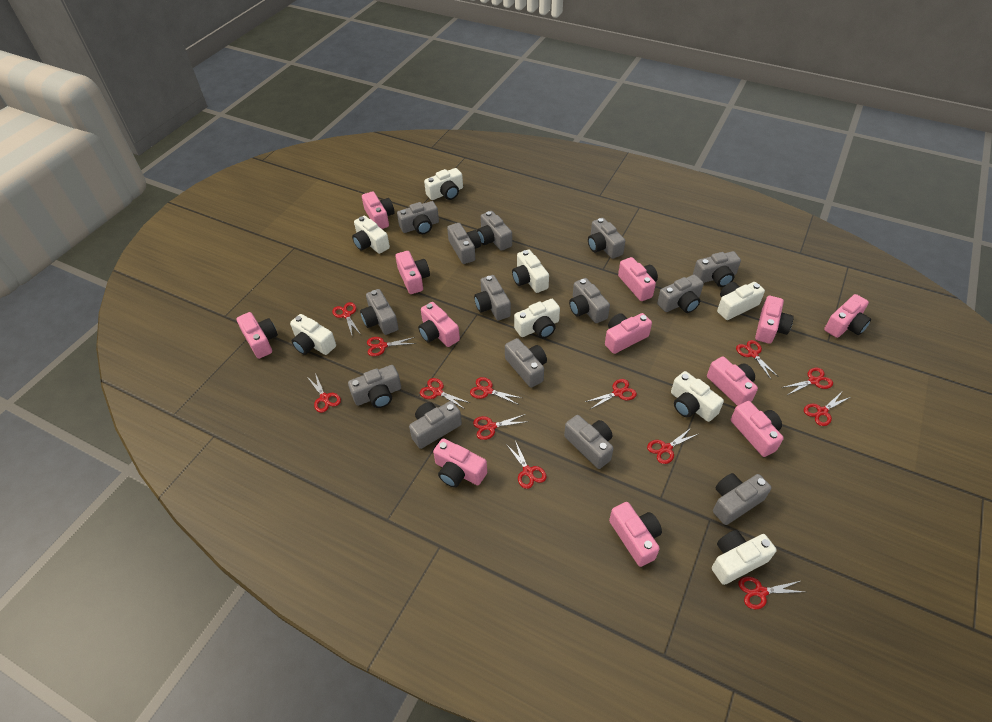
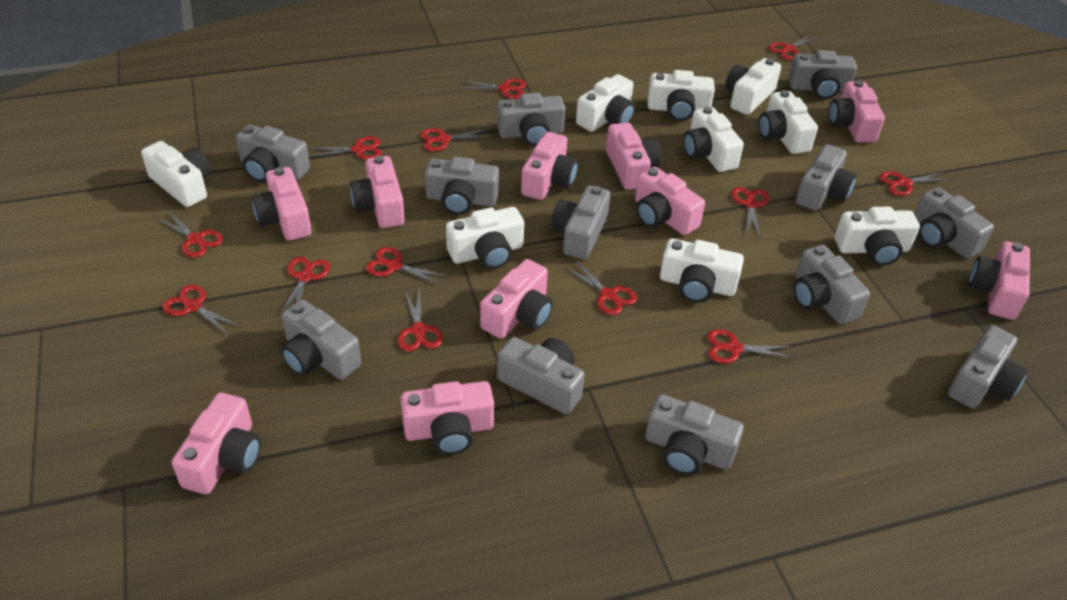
grey camera: 14 -> 12
pink camera: 12 -> 10
white camera: 8 -> 9

